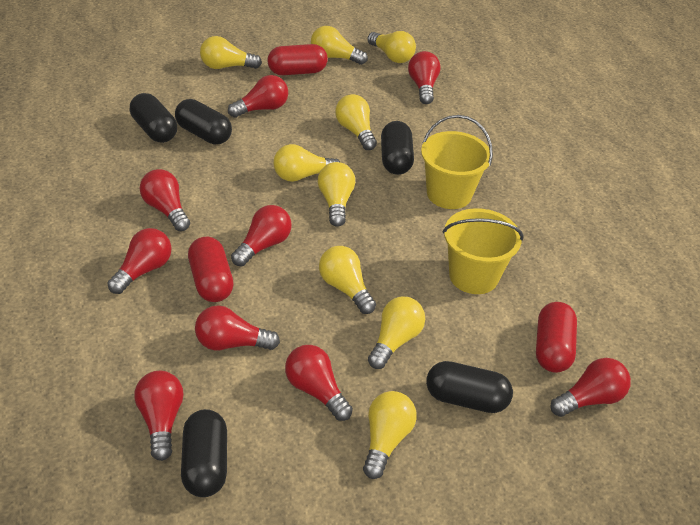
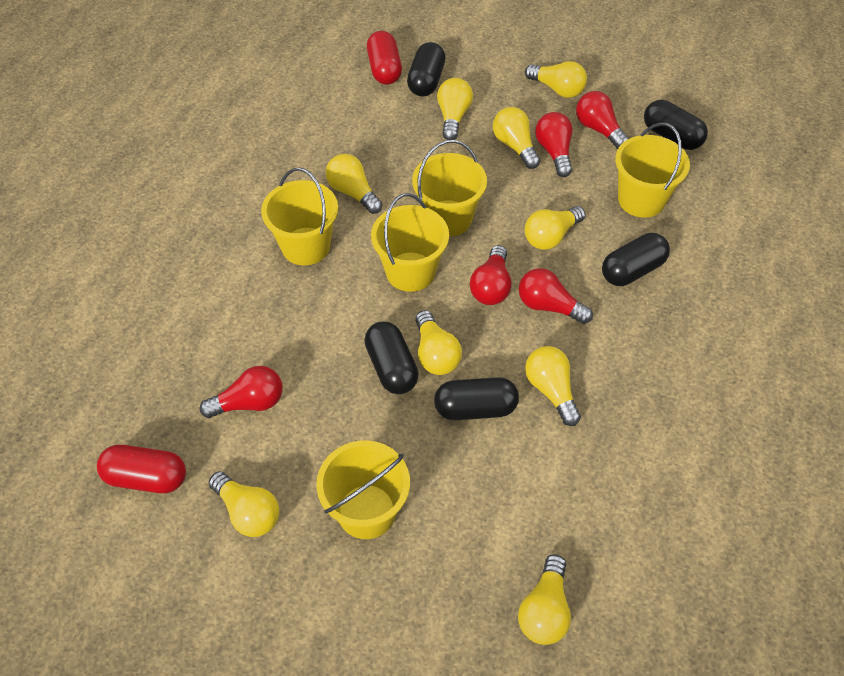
red capsule: 3 -> 2
red light bulb: 9 -> 5
yellow bucket: 2 -> 5

